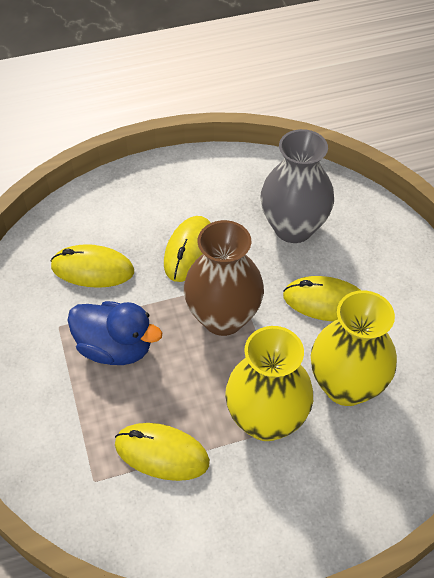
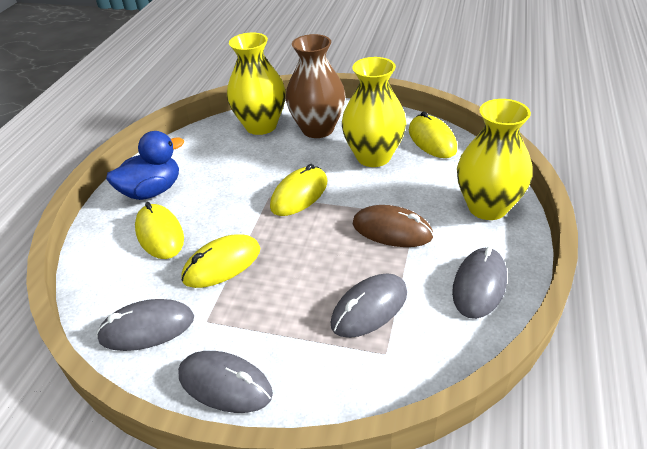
brown mouse: 0 -> 1
grey mouse: 0 -> 4
grey vase: 1 -> 0
yellow vase: 2 -> 3

